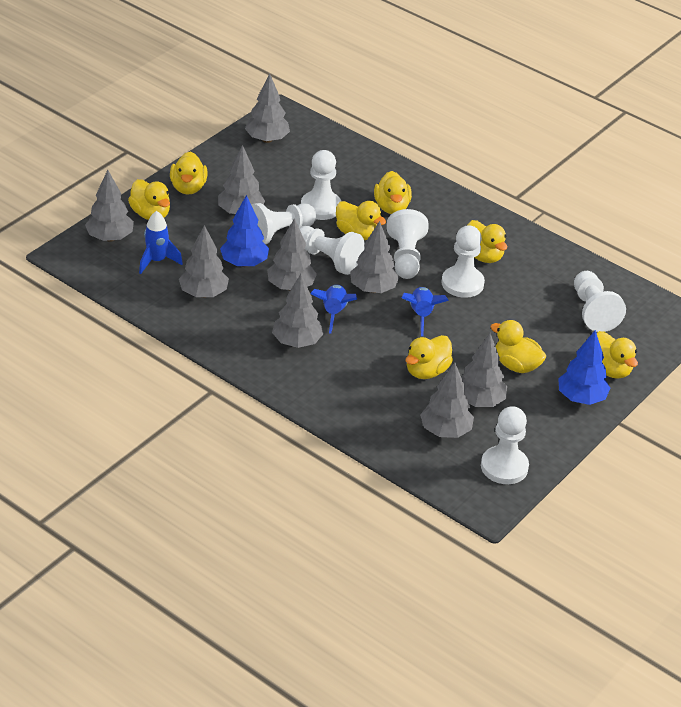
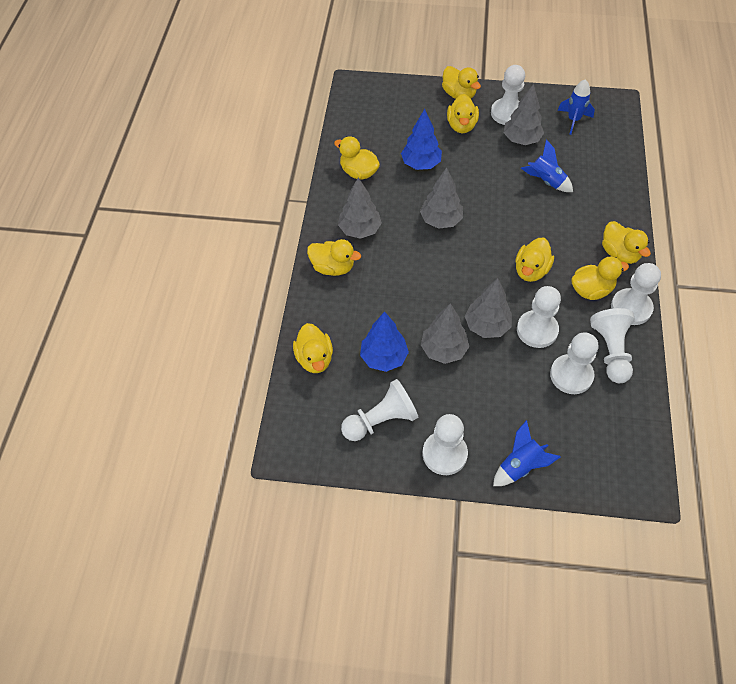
grey tree: 9 -> 5

